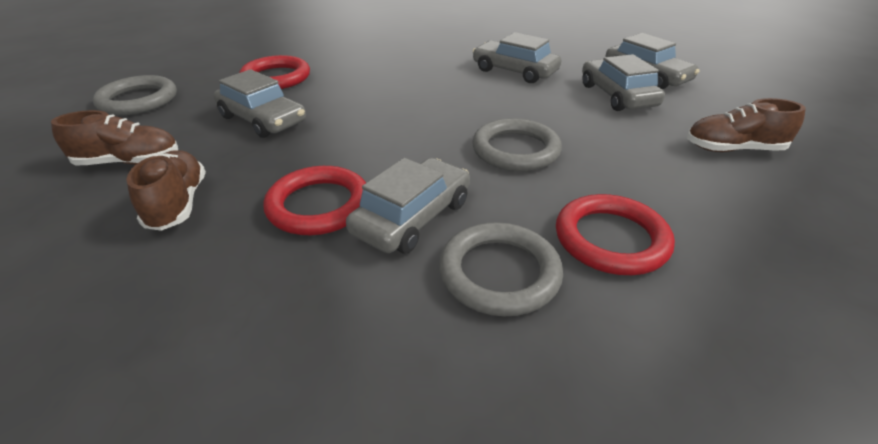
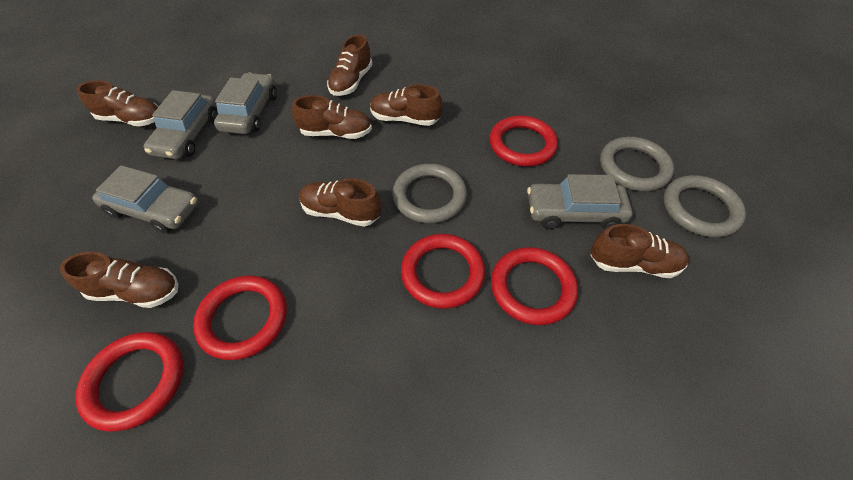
brown shoe: 3 -> 7
grey car: 5 -> 4
red ring: 3 -> 5

